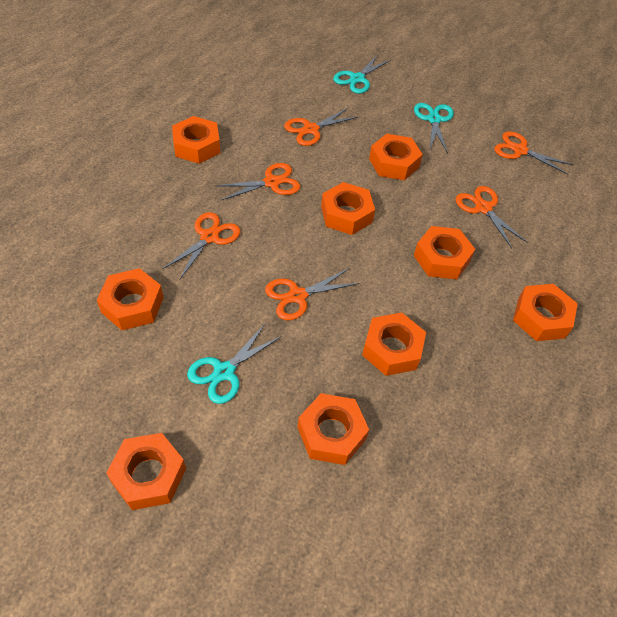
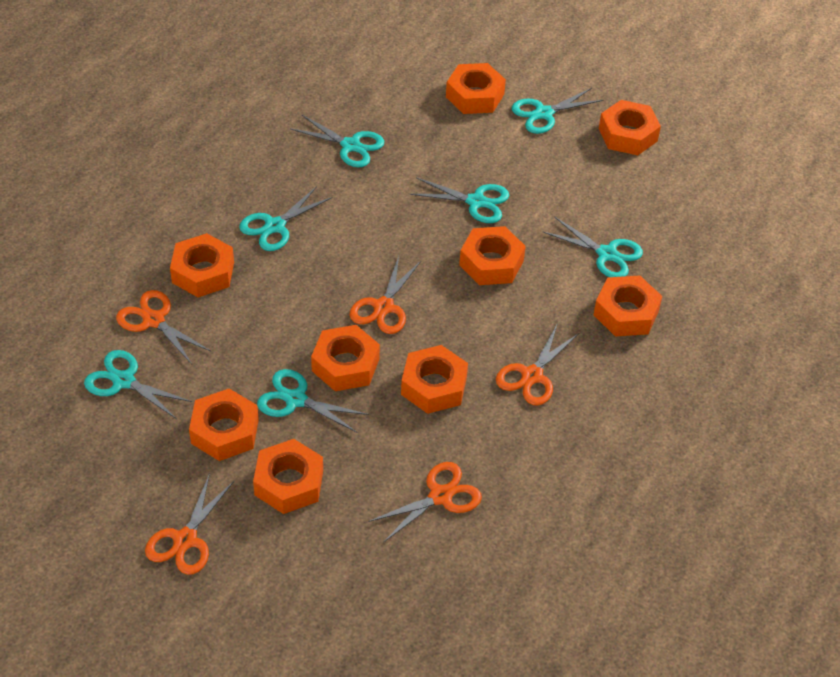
orange scissors: 6 -> 5
turquoise scissors: 3 -> 7

